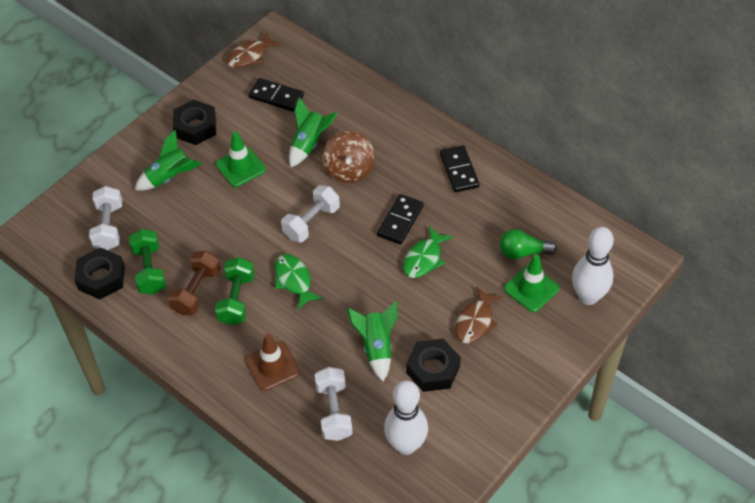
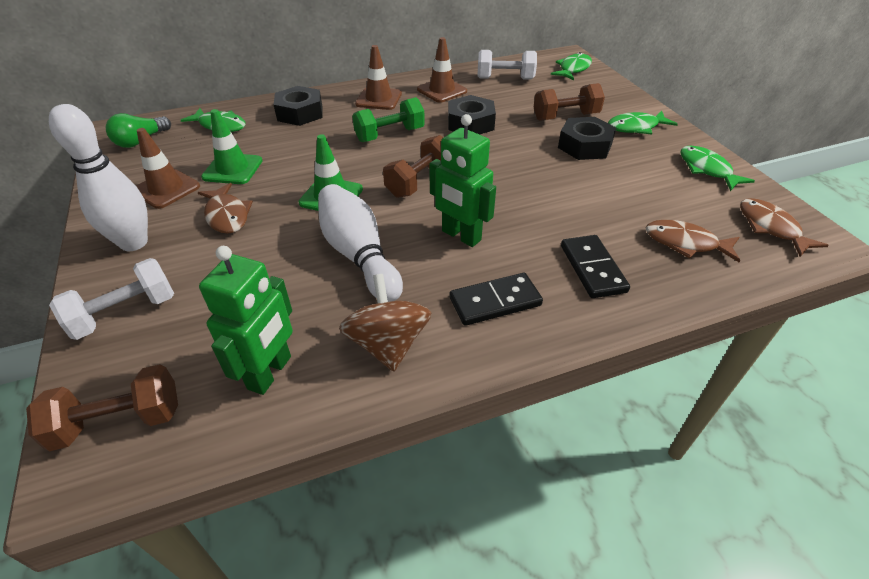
black domino: 3 -> 2
brown dumbbell: 1 -> 3
brown fish: 2 -> 3
brown traffic cone: 1 -> 3
green dumbbell: 2 -> 1
green fish: 2 -> 4
green robot: 0 -> 2
green rocket: 3 -> 0
white dumbbell: 3 -> 2

